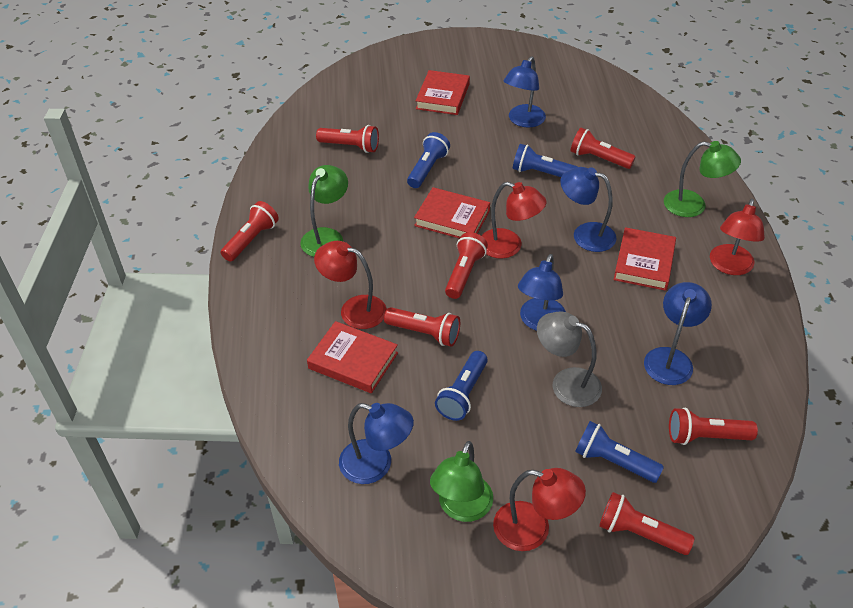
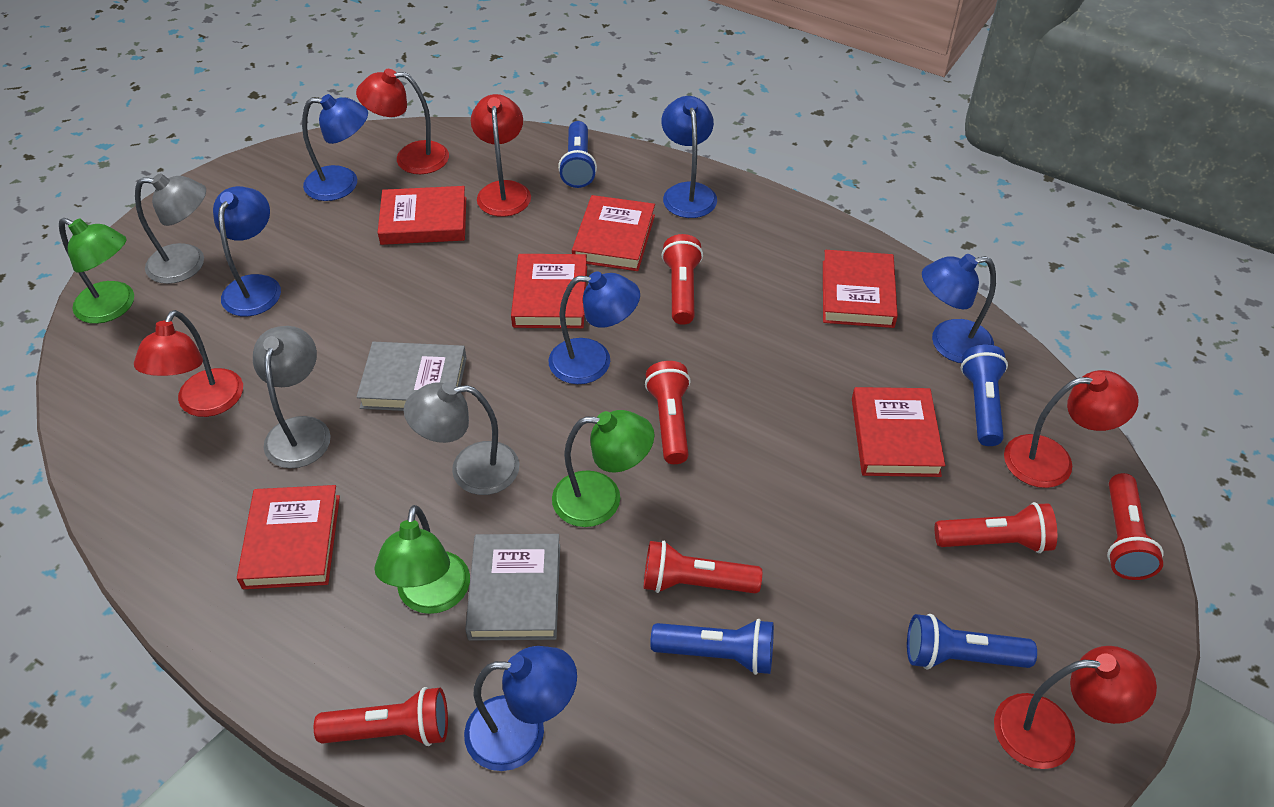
blue lamp: 5 -> 6
grey book: 0 -> 2
grey lamp: 1 -> 3
red book: 4 -> 6
red flashlight: 7 -> 6
red lamp: 4 -> 5

